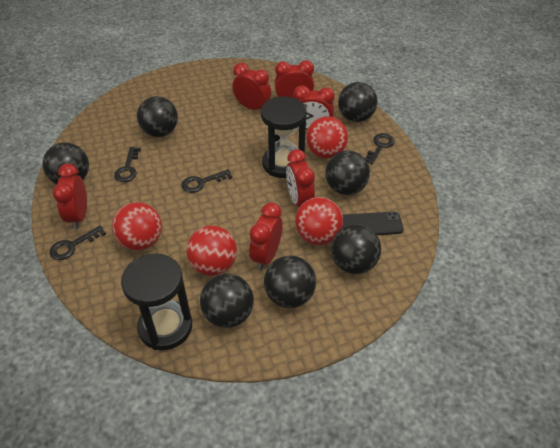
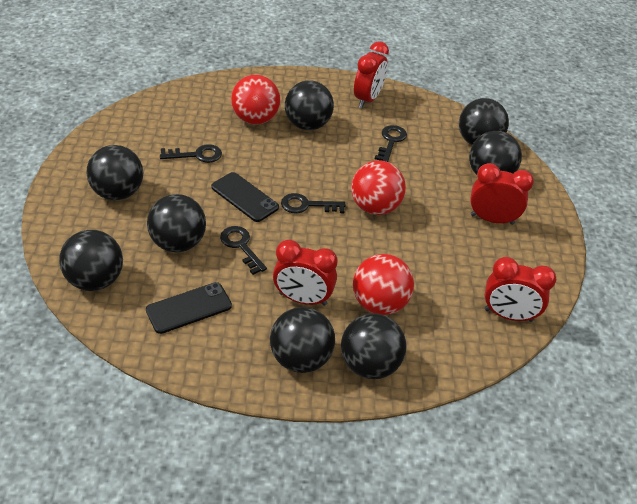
black ball: 7 -> 8
black hourglass: 2 -> 0
black phone: 1 -> 2
red ball: 4 -> 3
red clock: 6 -> 4

